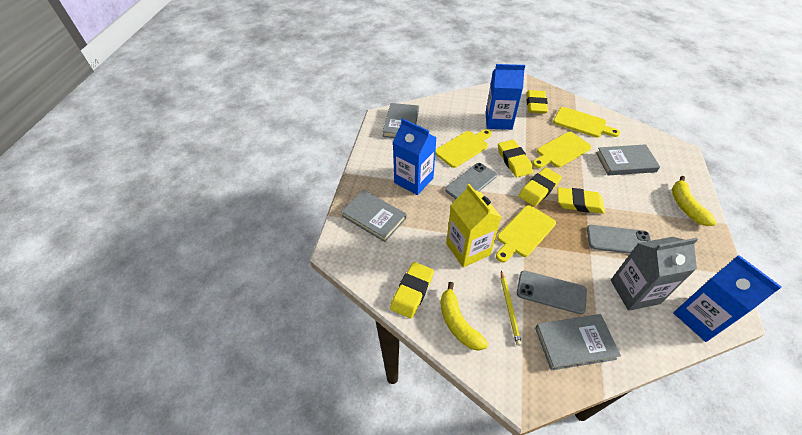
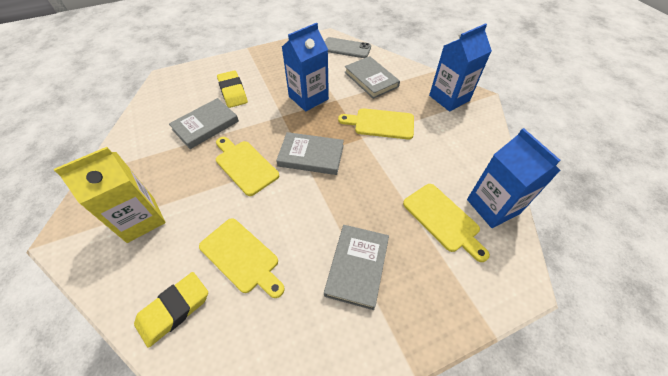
grey carton: 1 -> 0
grey phone: 3 -> 1
yellow banana: 2 -> 0
yellow eraser: 5 -> 2
yellow pencil: 1 -> 0

